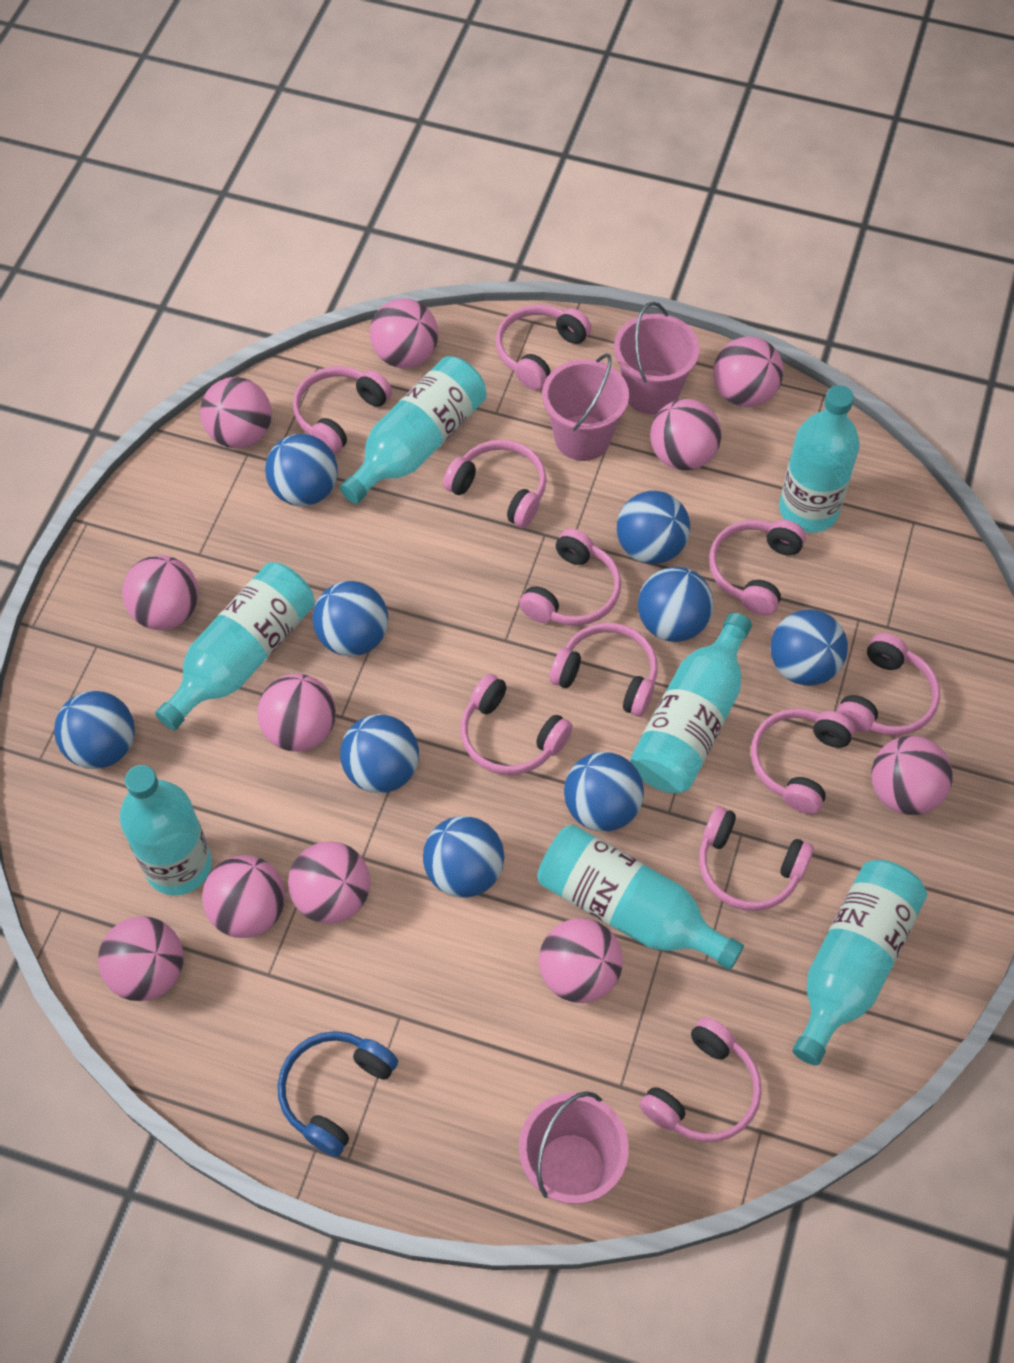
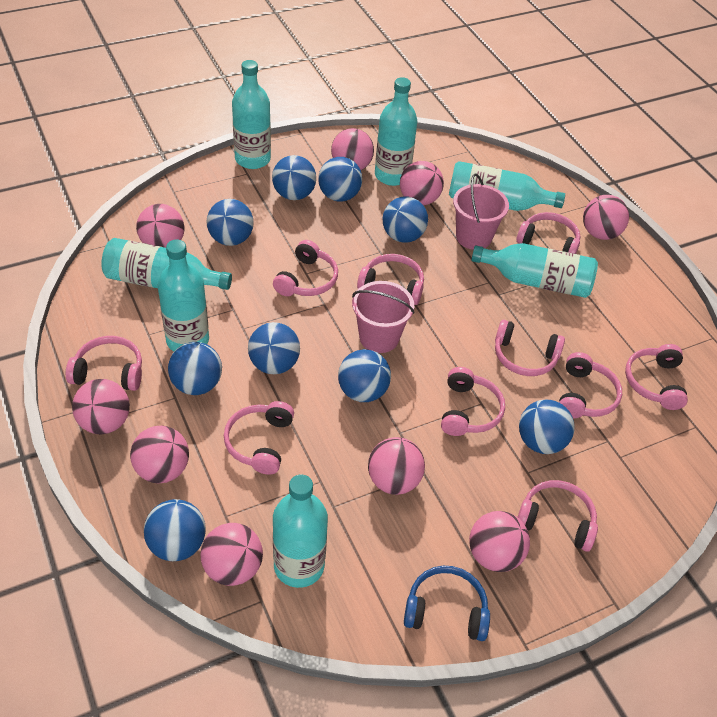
pink ball: 11 -> 9
pink bucket: 3 -> 2
pink headphones: 11 -> 10

